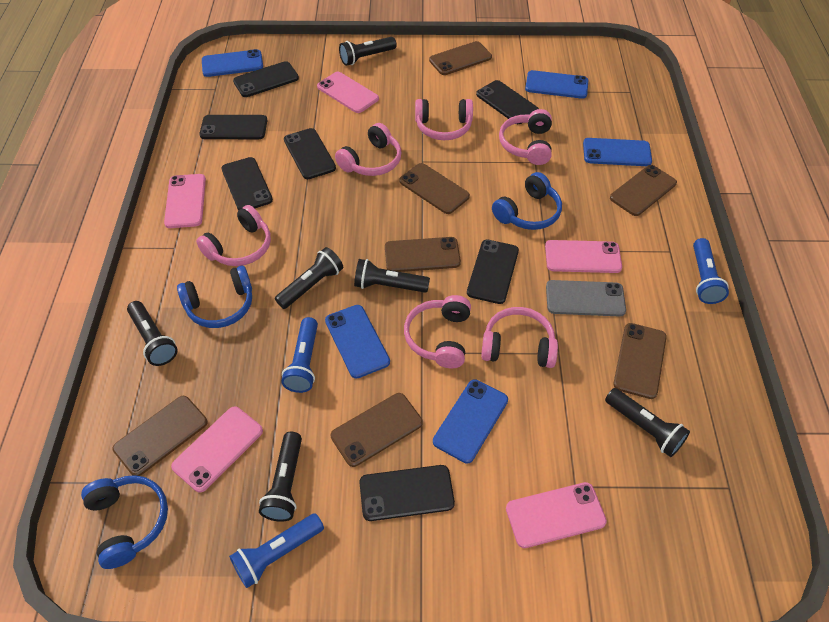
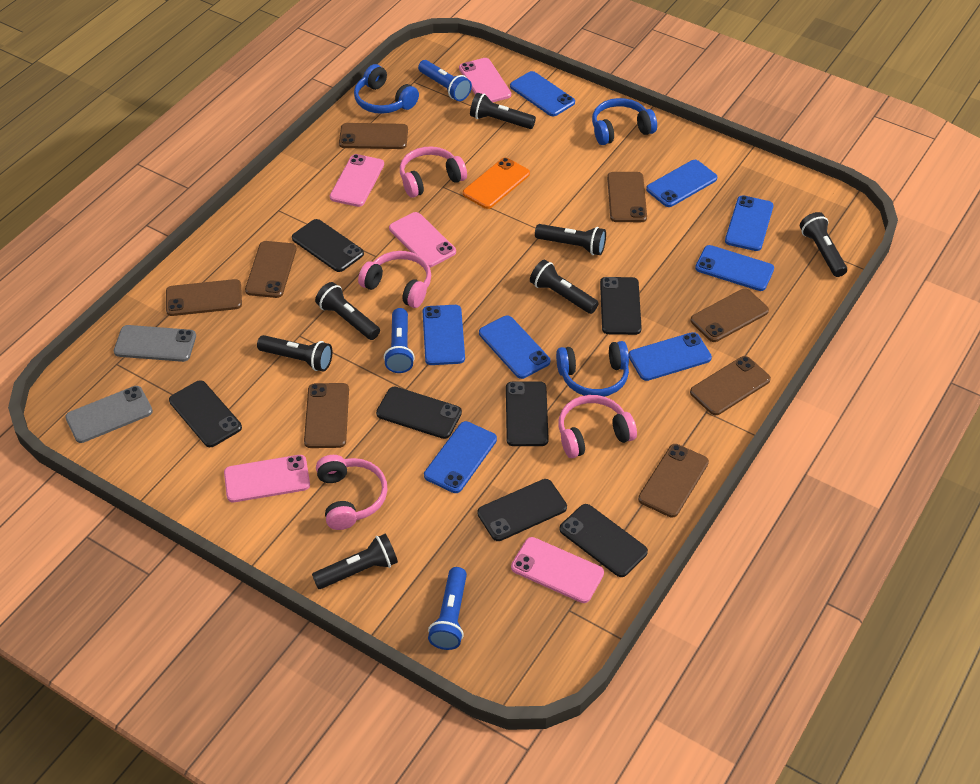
black flashlight: 6 -> 7
blue phone: 5 -> 8
brown phone: 7 -> 8
grey phone: 1 -> 2
orange phone: 0 -> 1
pink headphones: 6 -> 4

